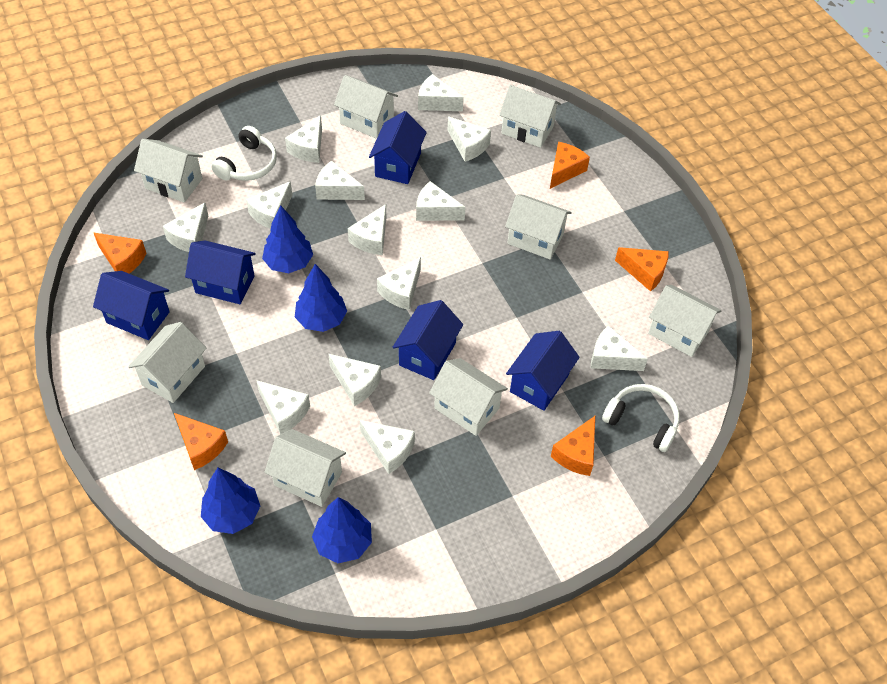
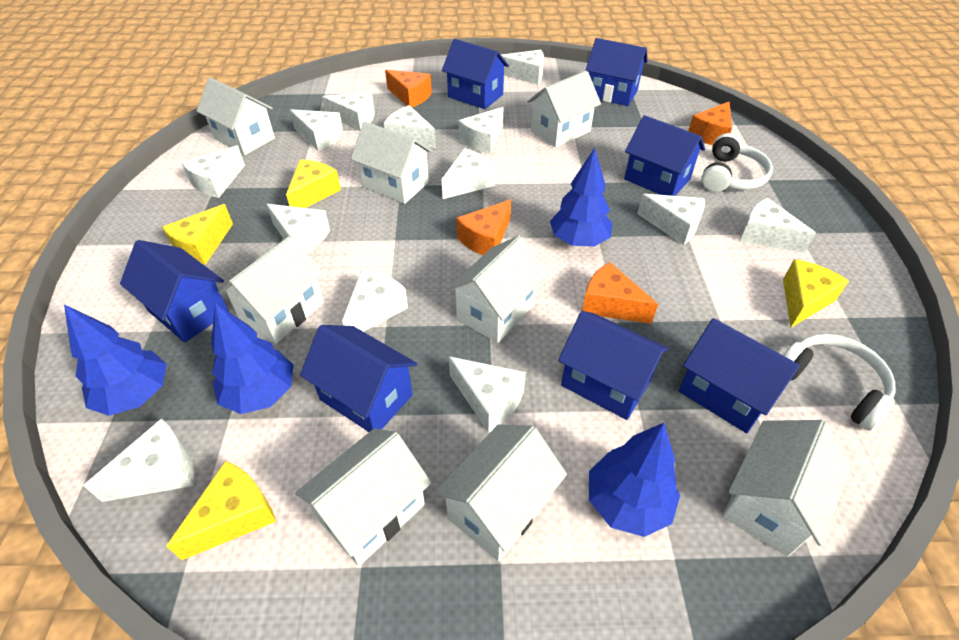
blue house: 5 -> 7
orange cheese: 5 -> 4
yellow cheese: 0 -> 4

